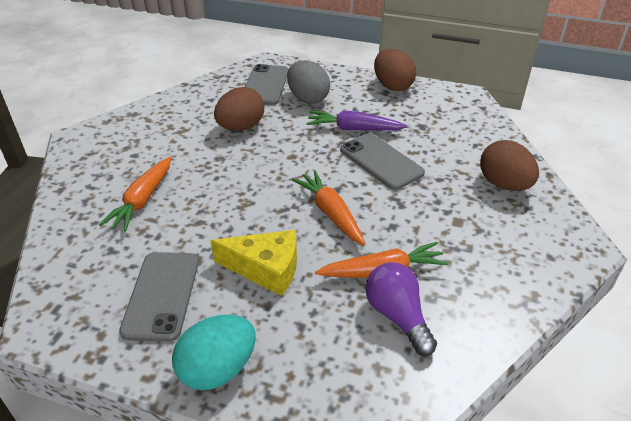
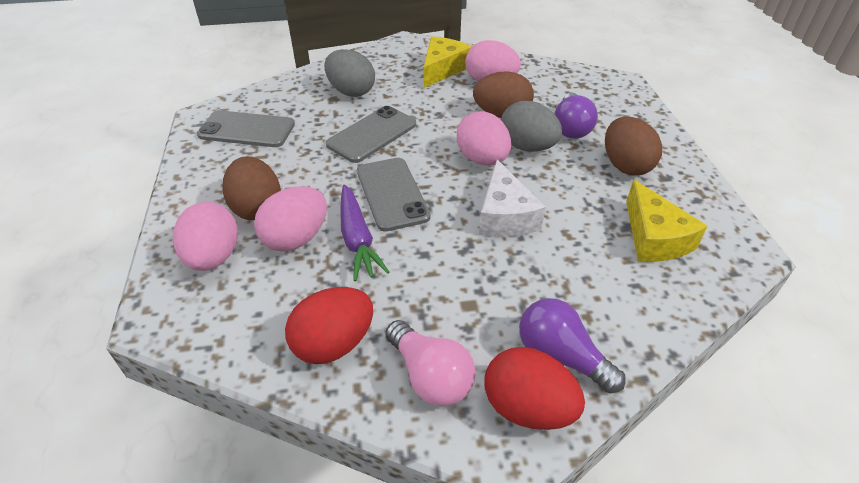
grey egg: 1 -> 2
orange carrot: 3 -> 0
pink egg: 0 -> 4
pink light bulb: 0 -> 1
purple light bulb: 1 -> 2
red egg: 0 -> 2
turquoise egg: 1 -> 0
white cheese: 0 -> 1
yellow cheese: 1 -> 2

